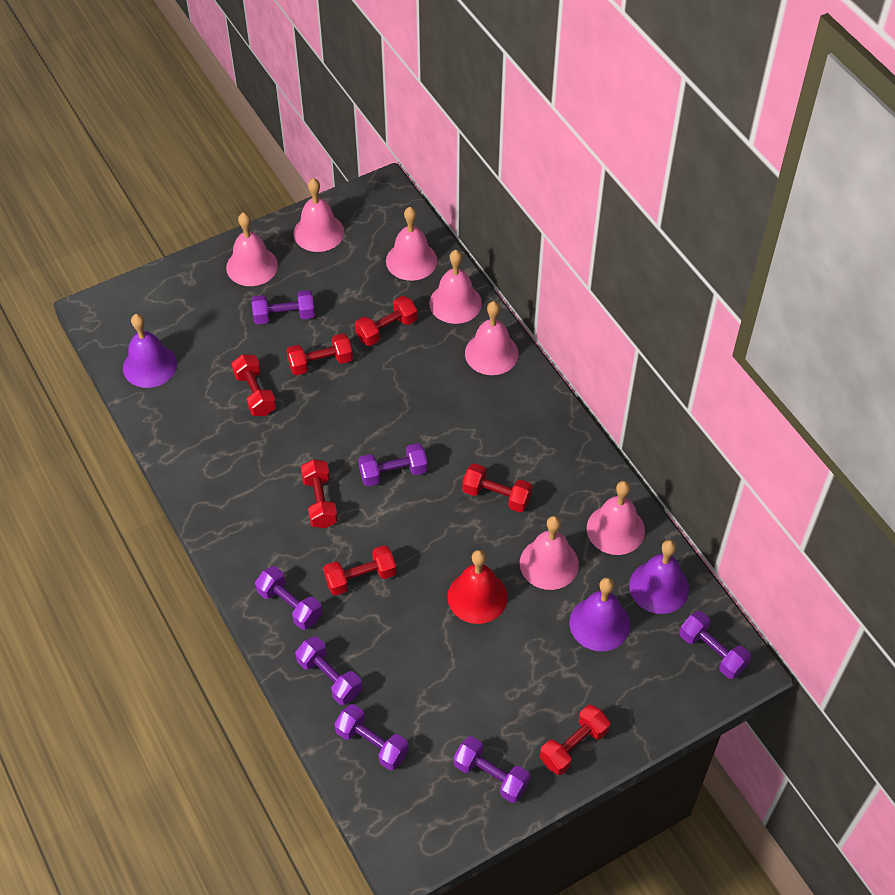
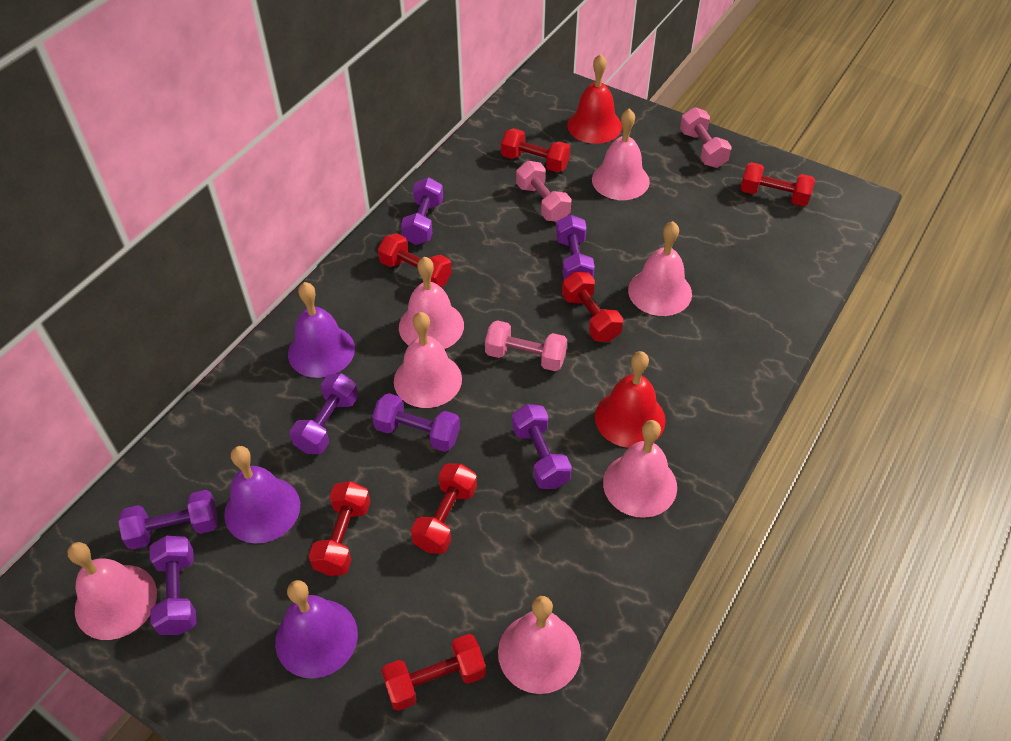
pink dumbbell: 0 -> 3
red bell: 1 -> 2

